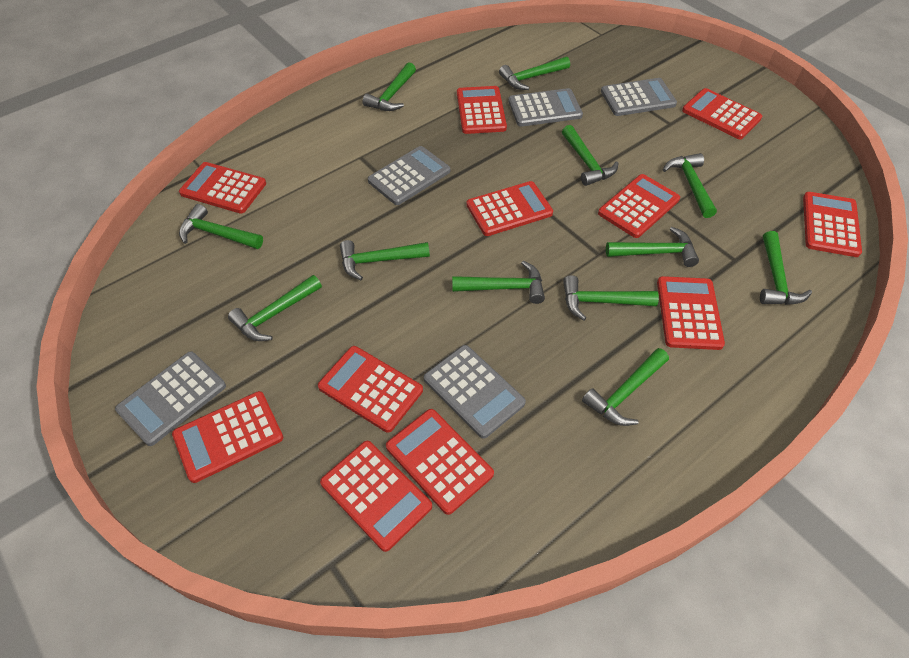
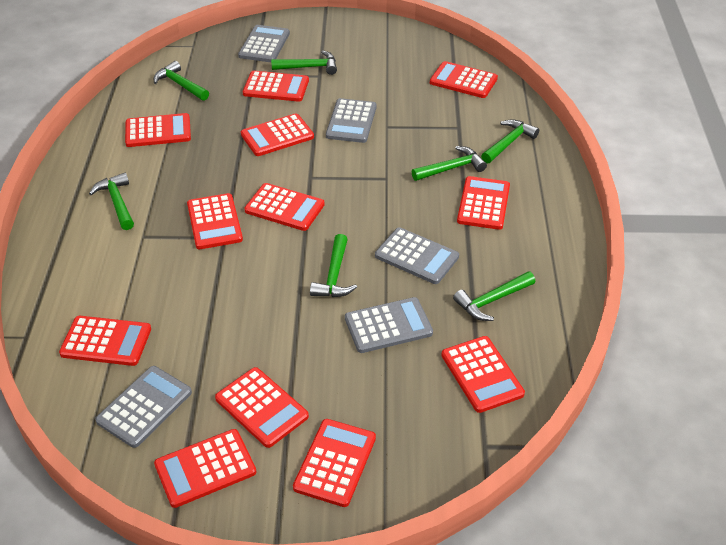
green hammer: 12 -> 7
red calculator: 11 -> 12

